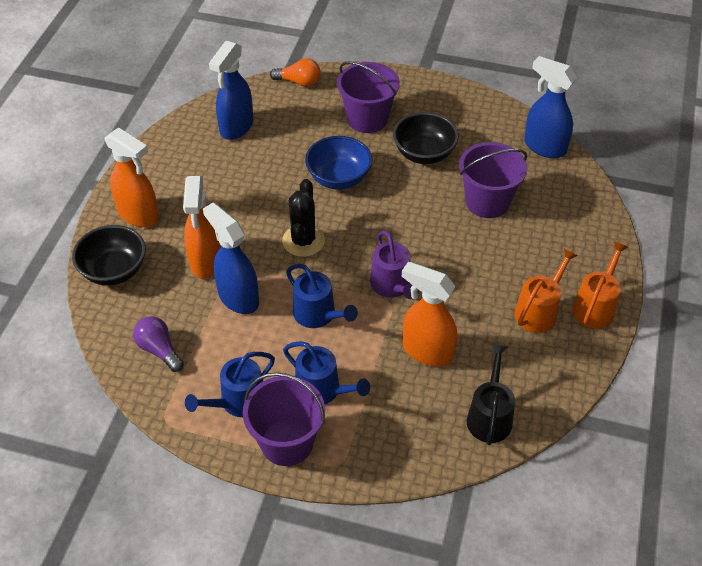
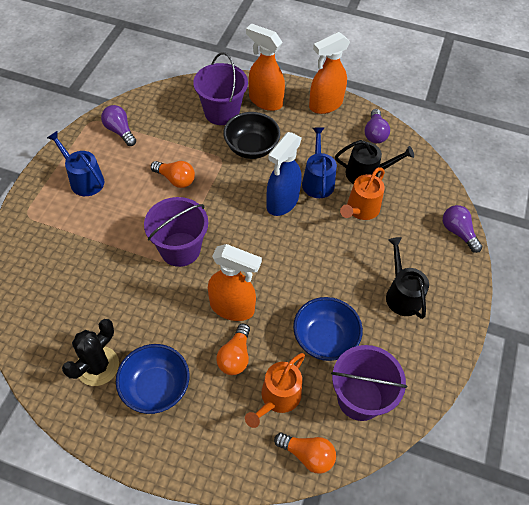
black bowl: 2 -> 1
black watering can: 1 -> 2
blue bowl: 1 -> 2
blue spray bottle: 3 -> 1
blue watering can: 3 -> 2
orange light bulb: 1 -> 3
purple light bulb: 1 -> 3
purple watering can: 1 -> 0

